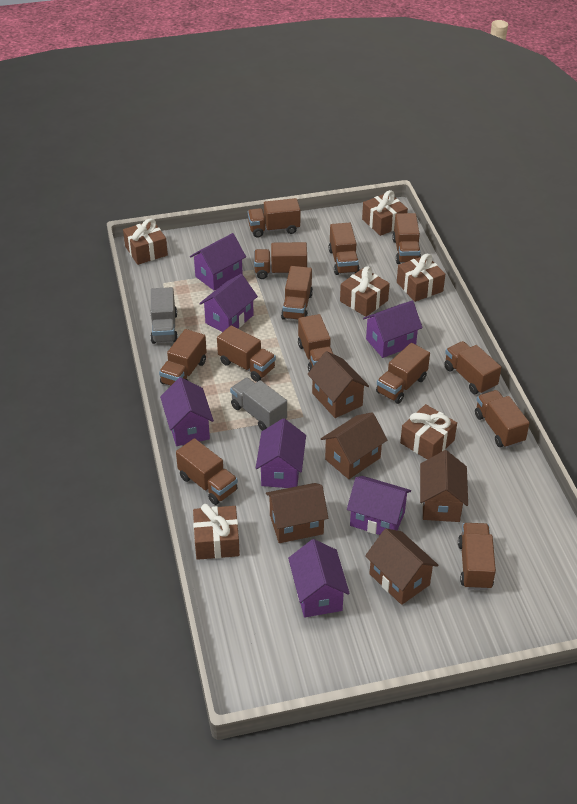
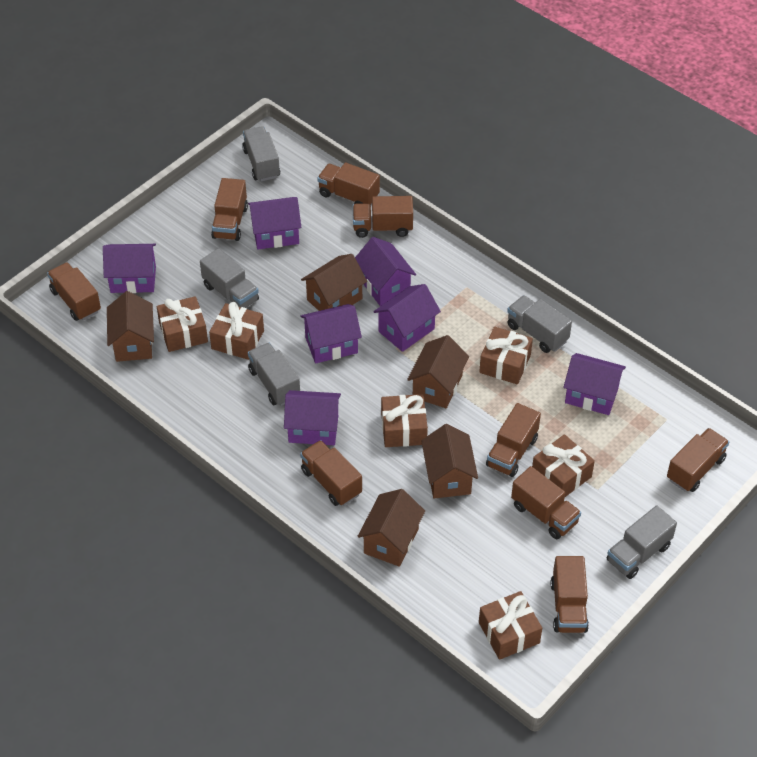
brown truck: 13 -> 9
grey truck: 2 -> 5

